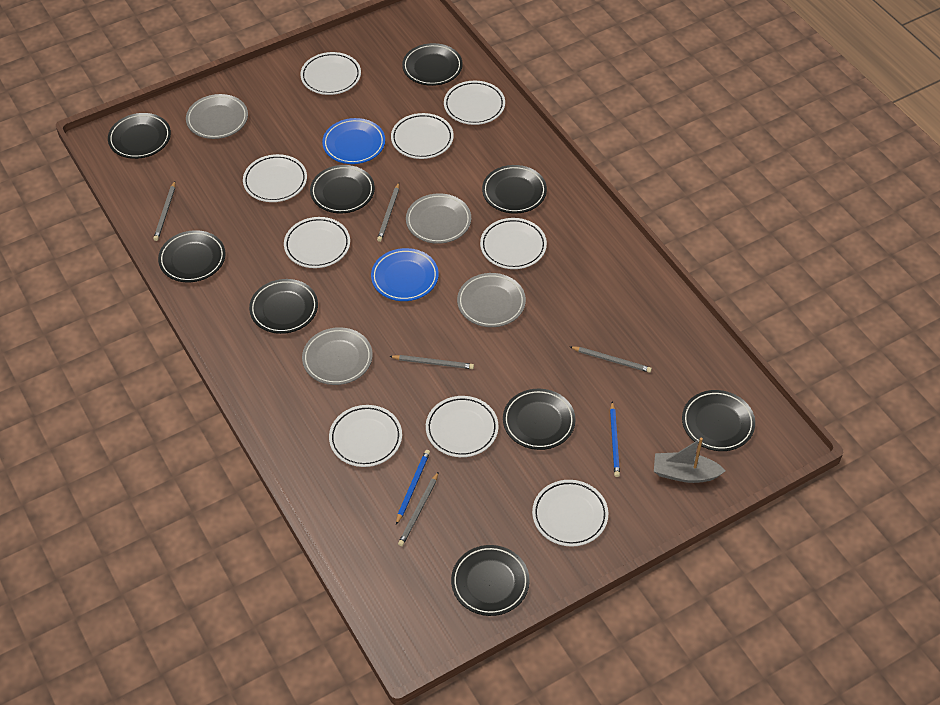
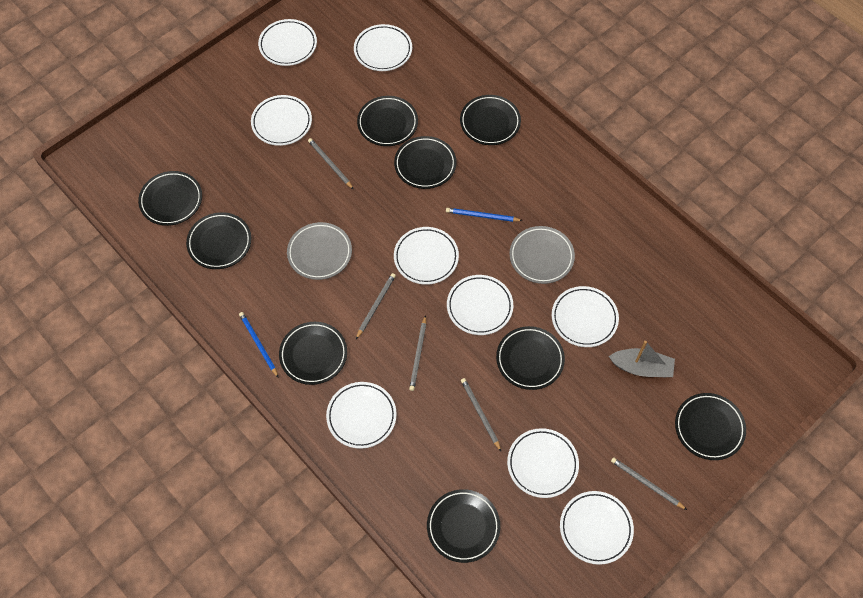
blue plate: 2 -> 0
grey plate: 4 -> 2

